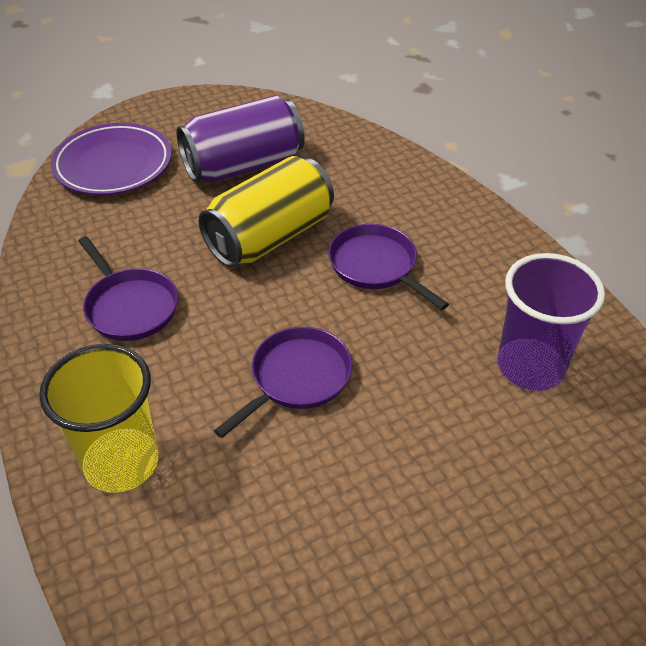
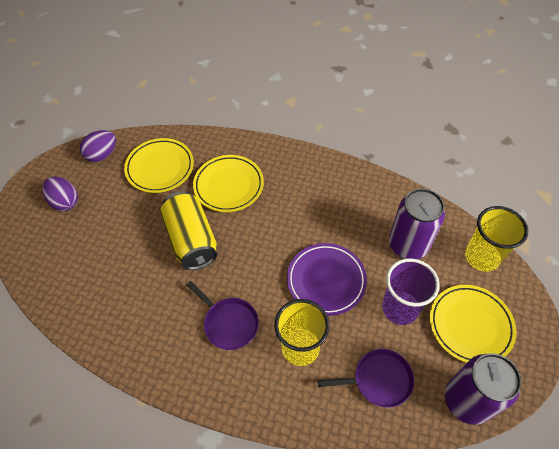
purple can: 1 -> 2
purple egg: 0 -> 2
purple pan: 3 -> 2
yellow cup: 1 -> 2
yellow plate: 0 -> 3

